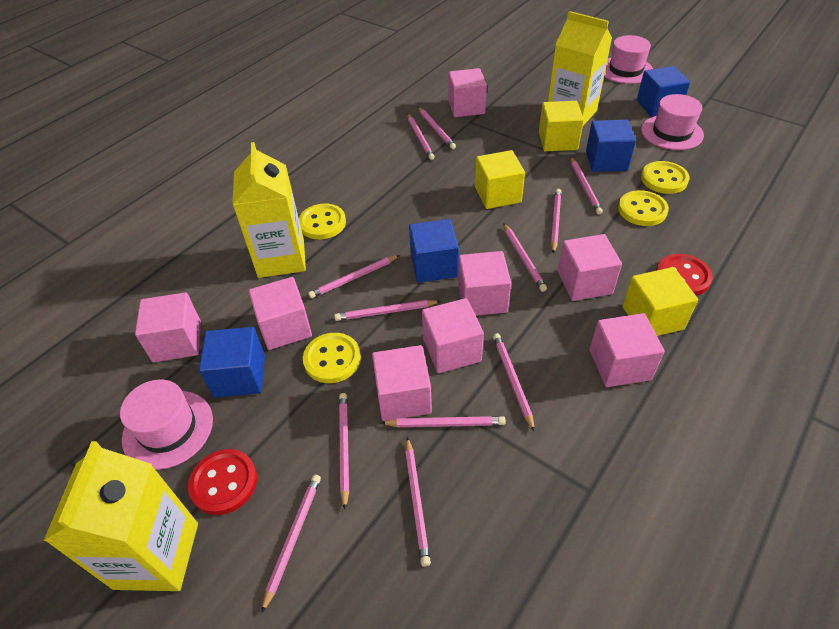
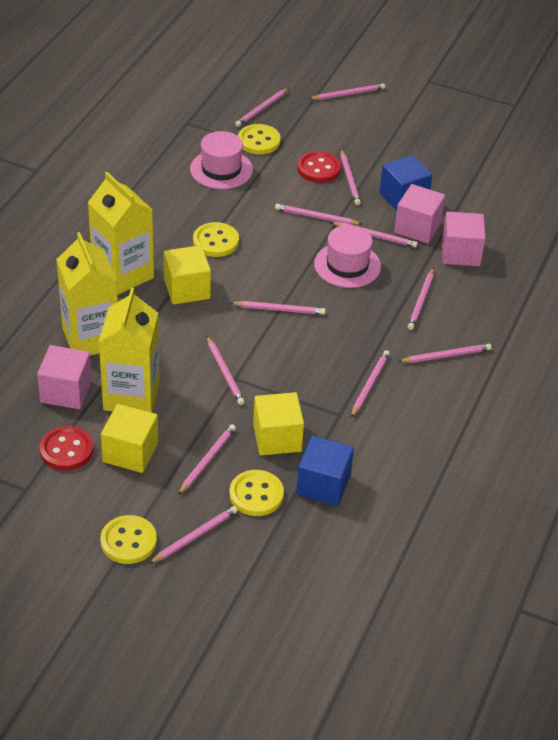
blue cube: 4 -> 2
pink cube: 8 -> 3
pink hat: 3 -> 2

